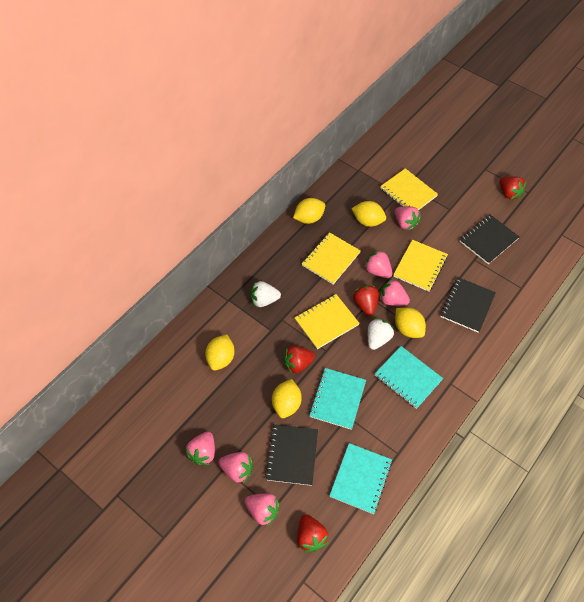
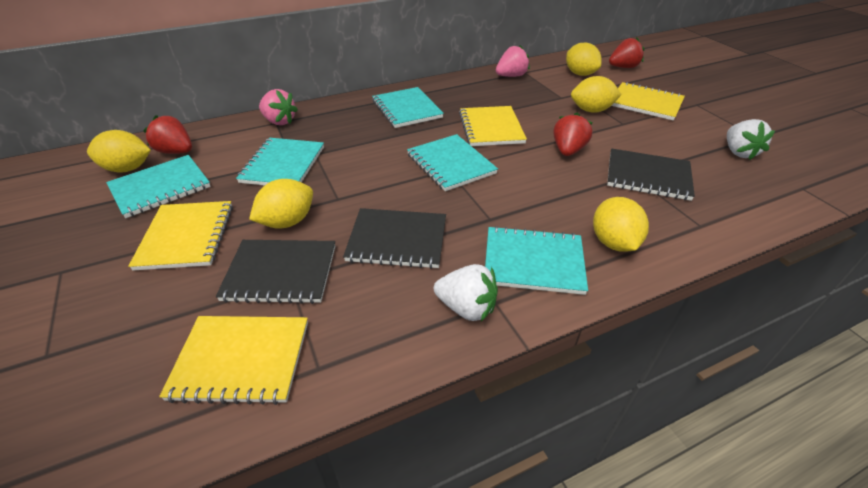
pink strawberry: 6 -> 2
red strawberry: 4 -> 3
turquoise notebook: 3 -> 5

